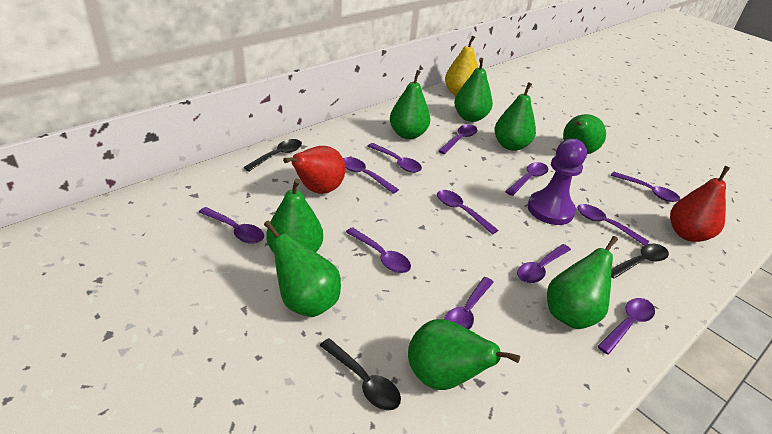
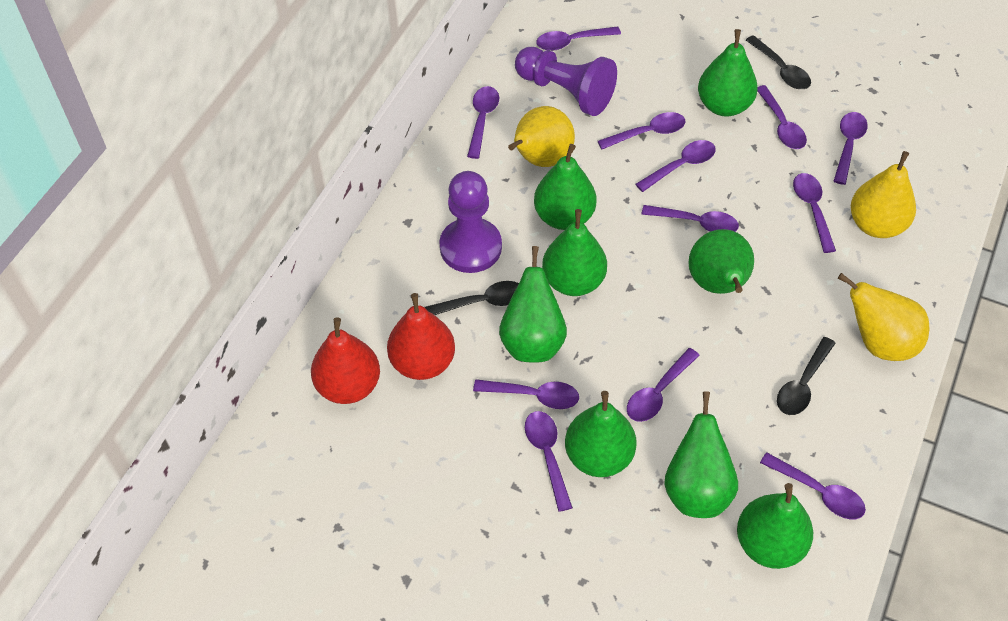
purple pawn: 1 -> 2
yellow pear: 1 -> 3

